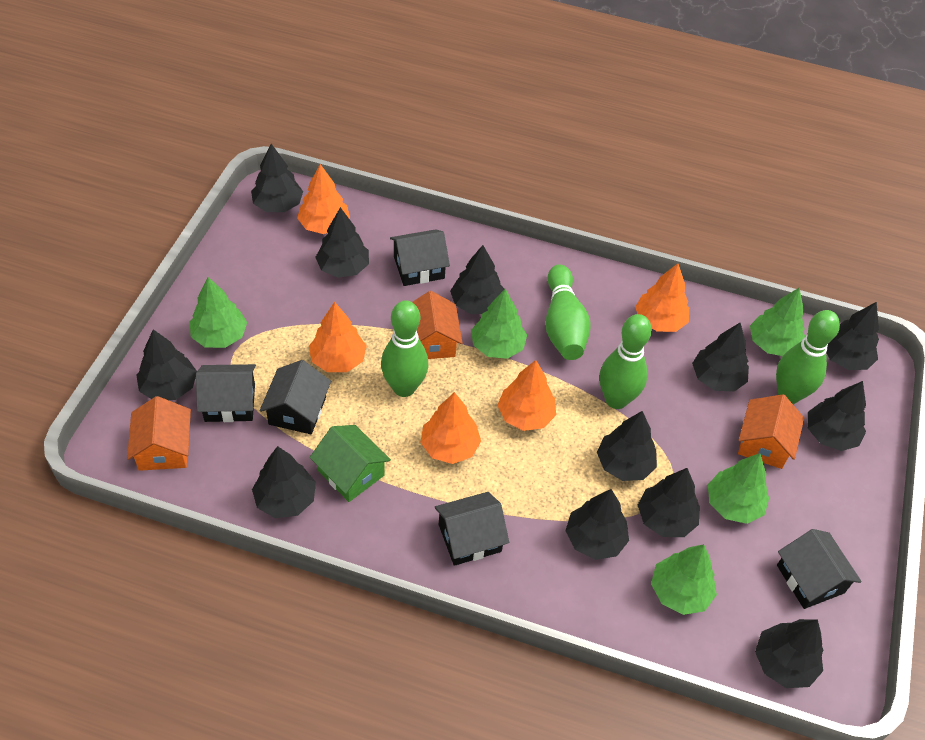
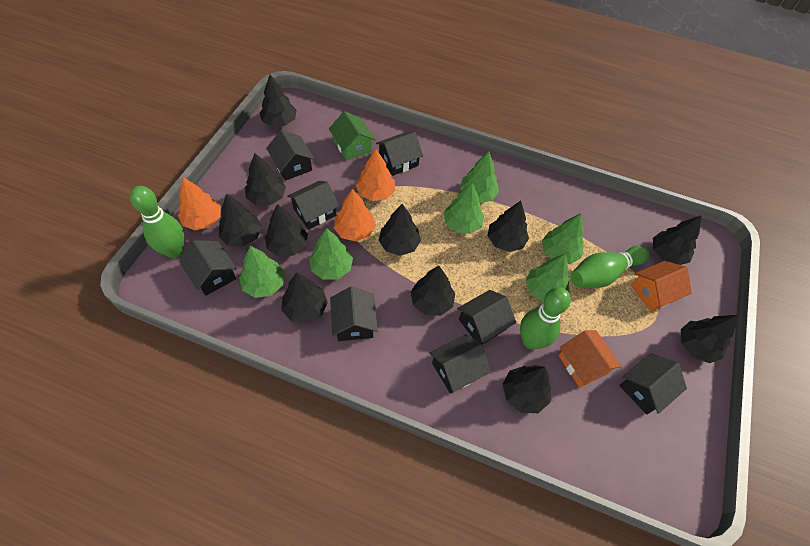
black house: 5 -> 8
black tree: 12 -> 11
green bowling pin: 4 -> 3
green tree: 5 -> 6
orange house: 3 -> 2
orange tree: 5 -> 3

